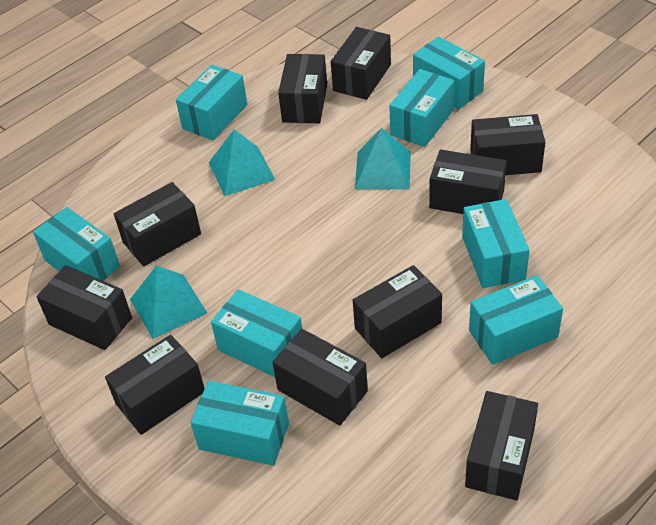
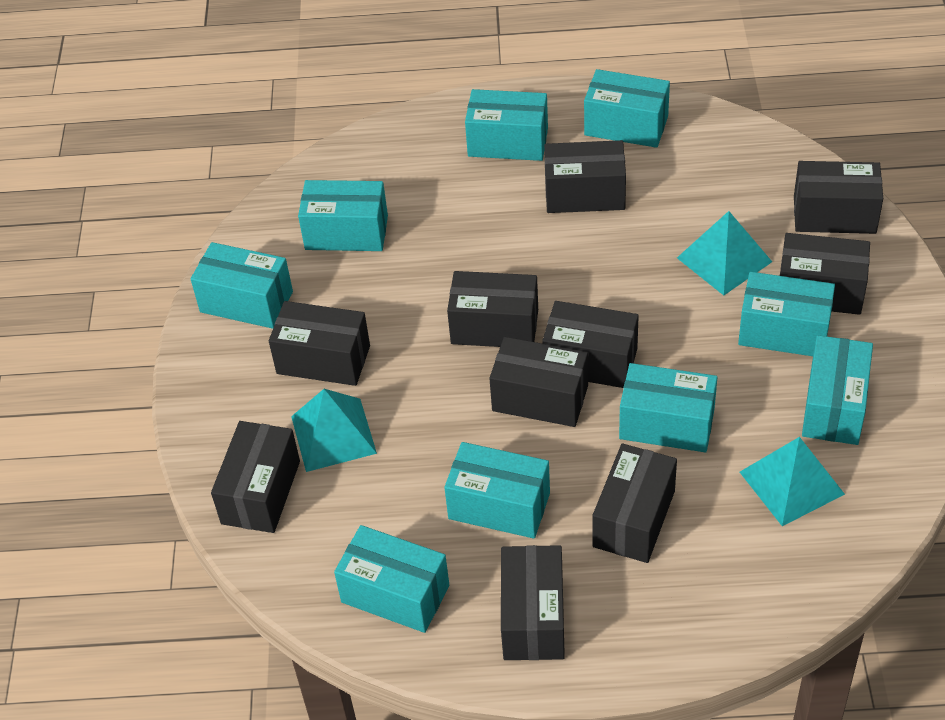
turquoise box: 8 -> 9

